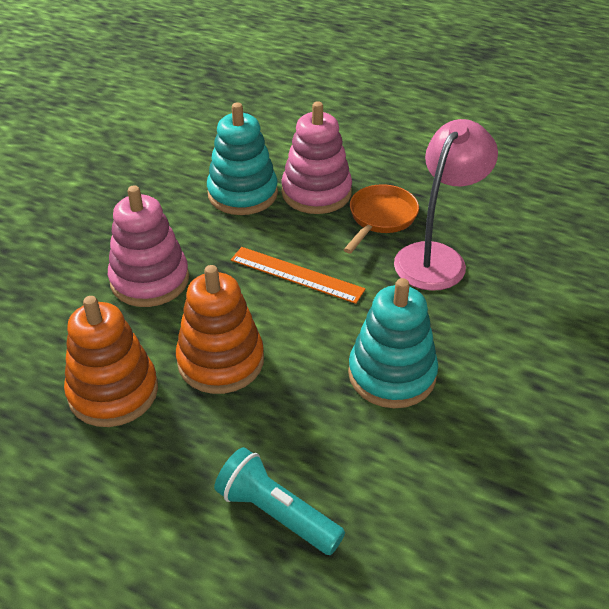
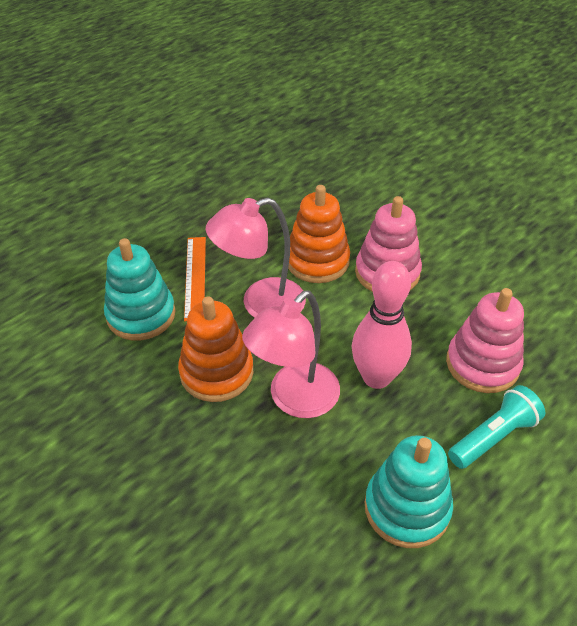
orange pan: 1 -> 0
pink bowling pin: 0 -> 1
pink lamp: 1 -> 2

